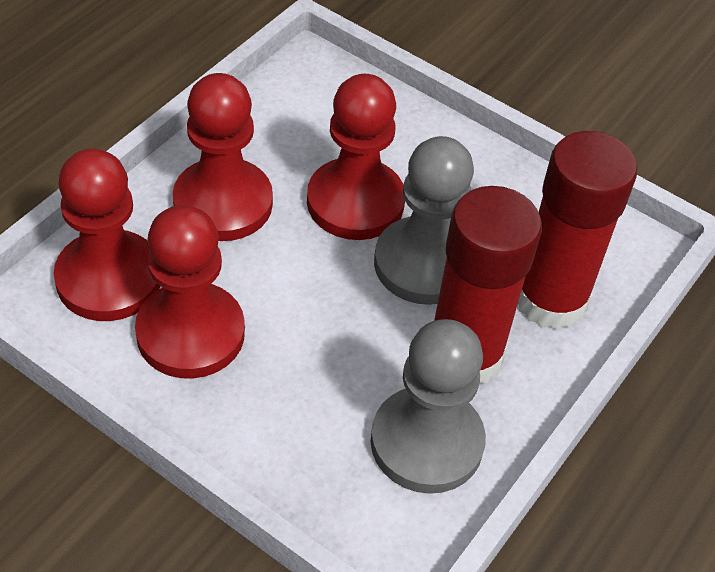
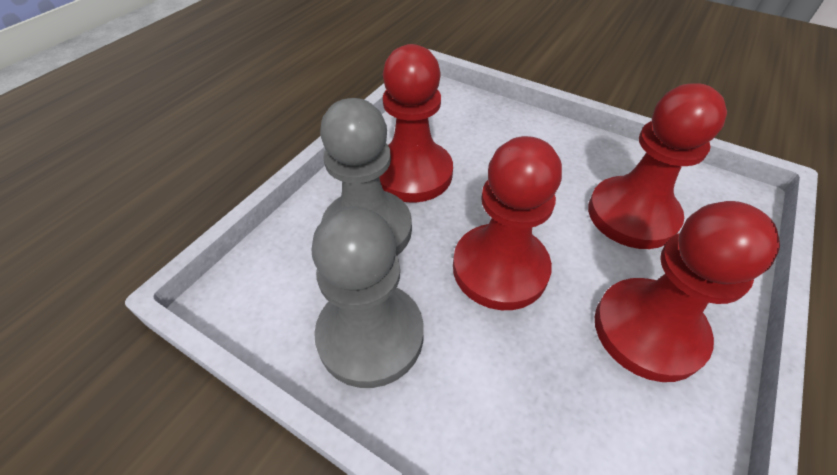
red glue stick: 2 -> 0

